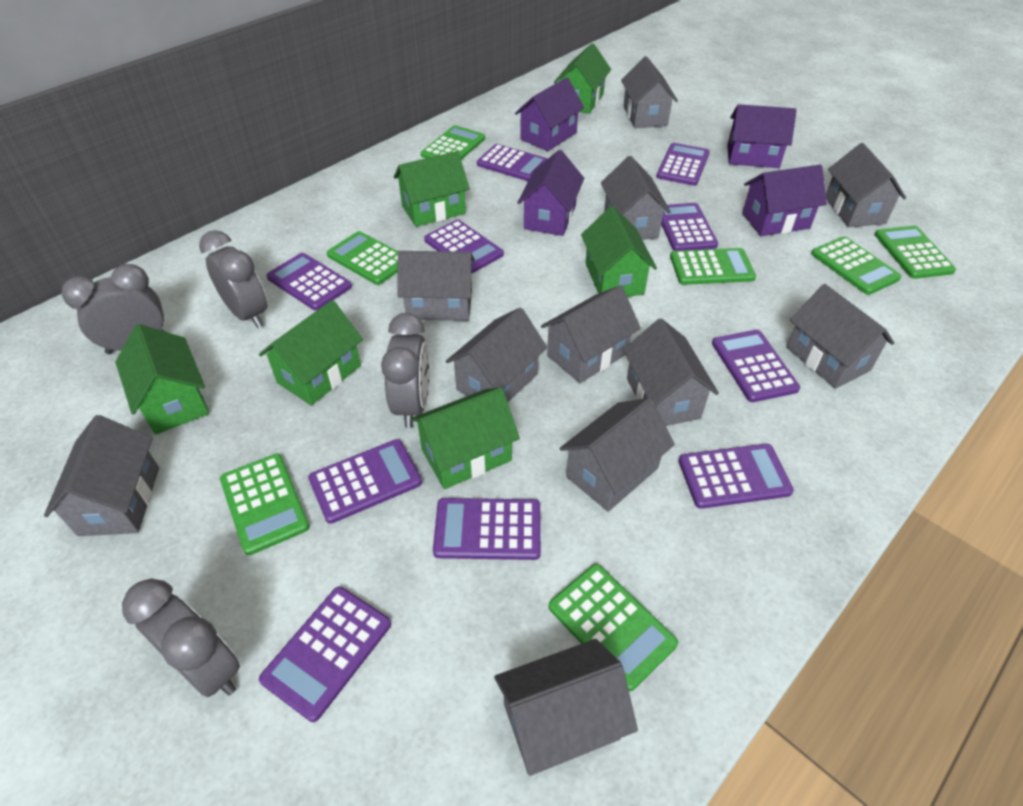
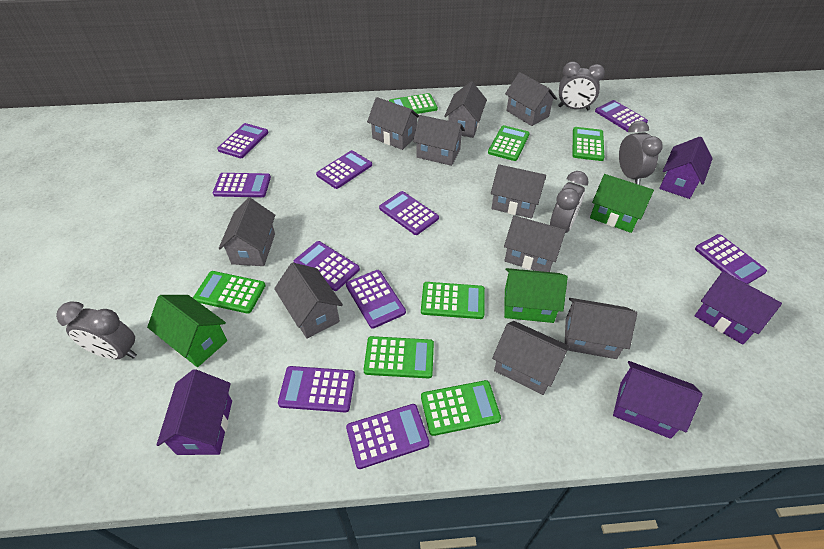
green house: 6 -> 3
grey house: 11 -> 10

